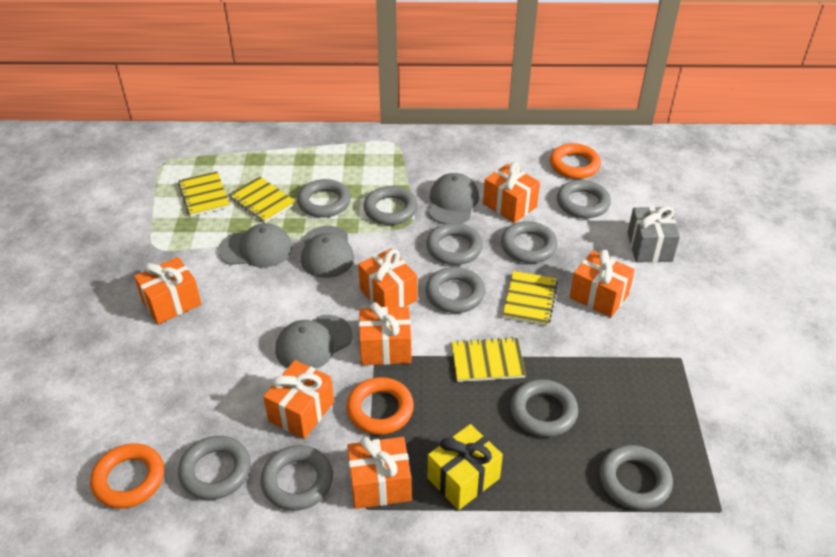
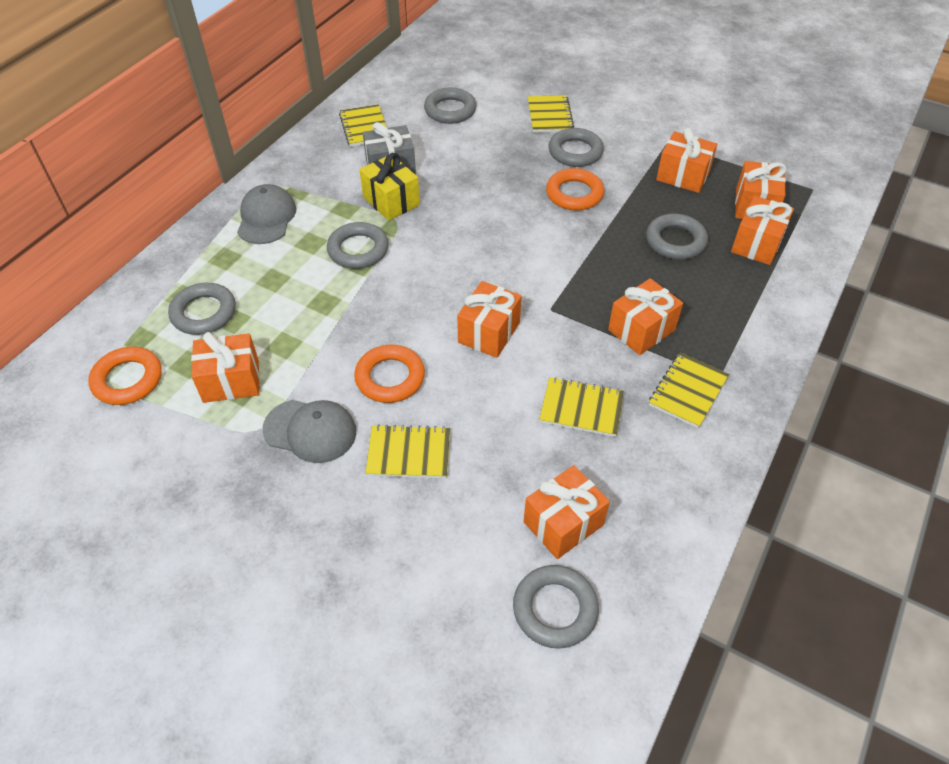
grey cap: 4 -> 2
grey ring: 10 -> 6
yellow notebook: 4 -> 5

